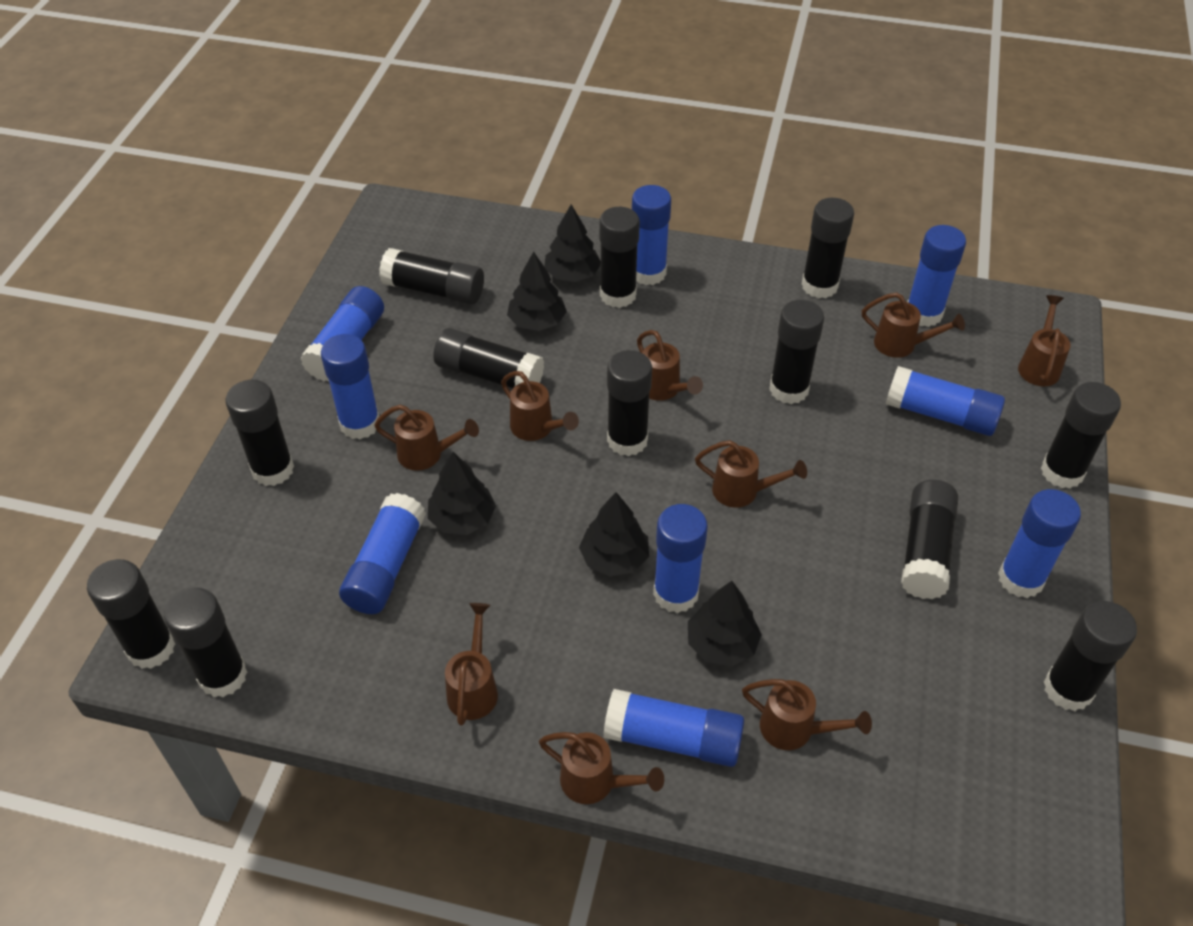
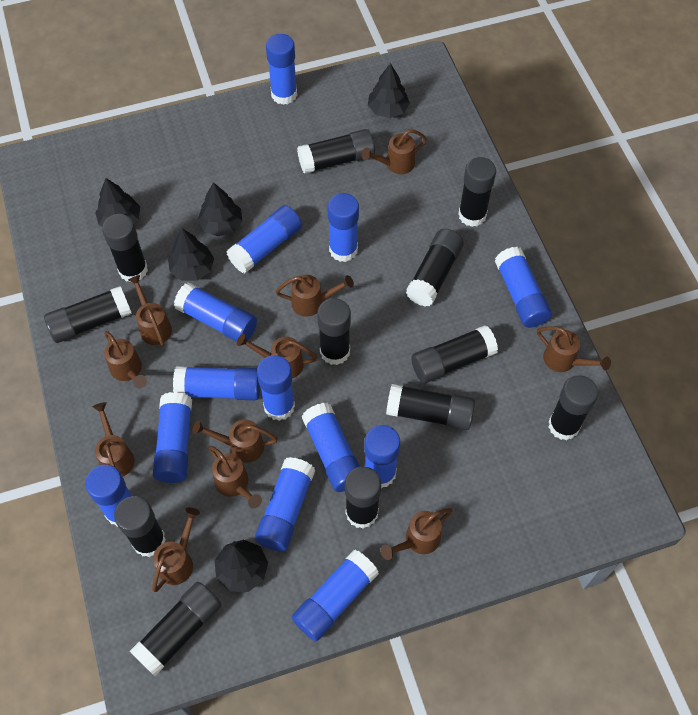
blue glue stick: 9 -> 13
brown watering can: 9 -> 11

